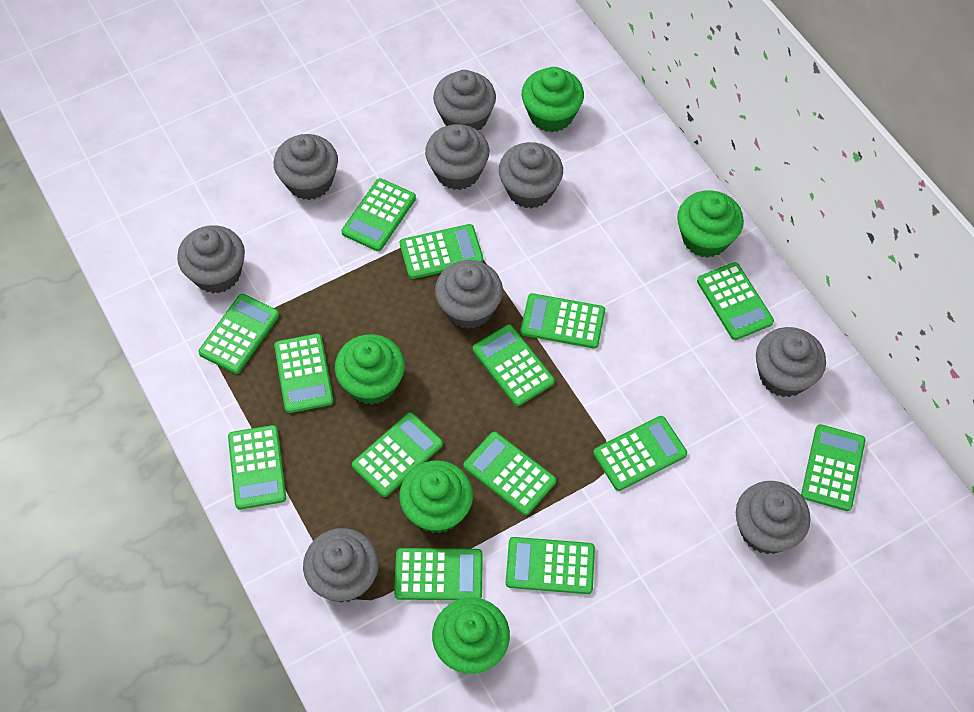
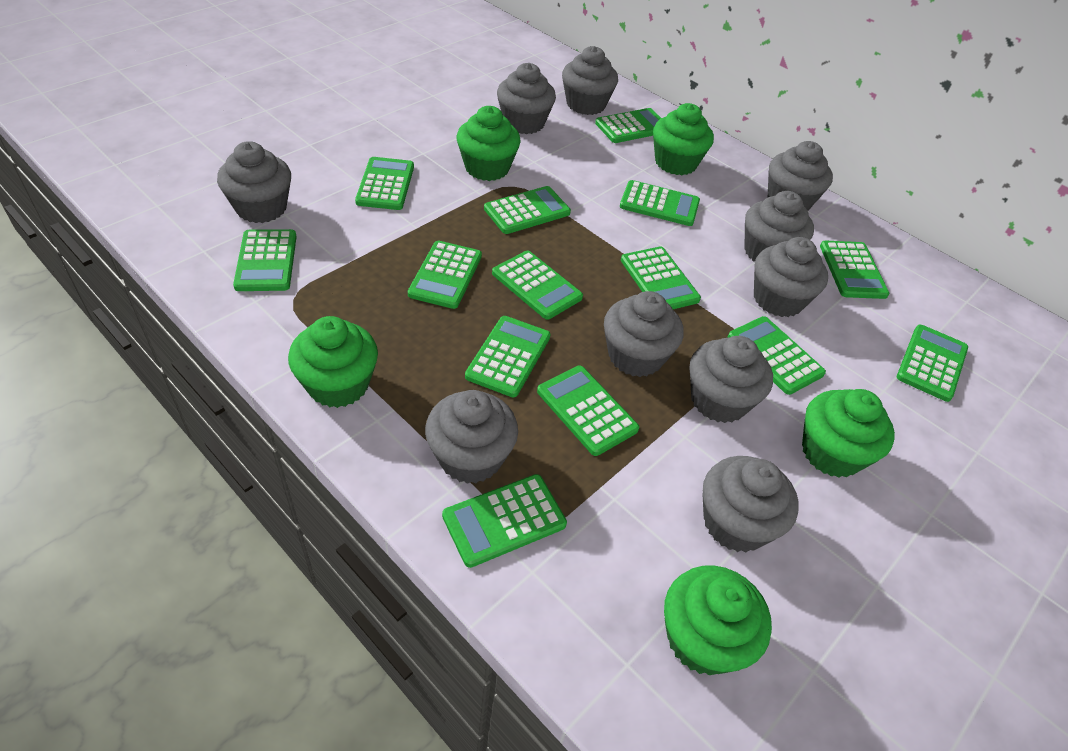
grey cupcake: 9 -> 10

